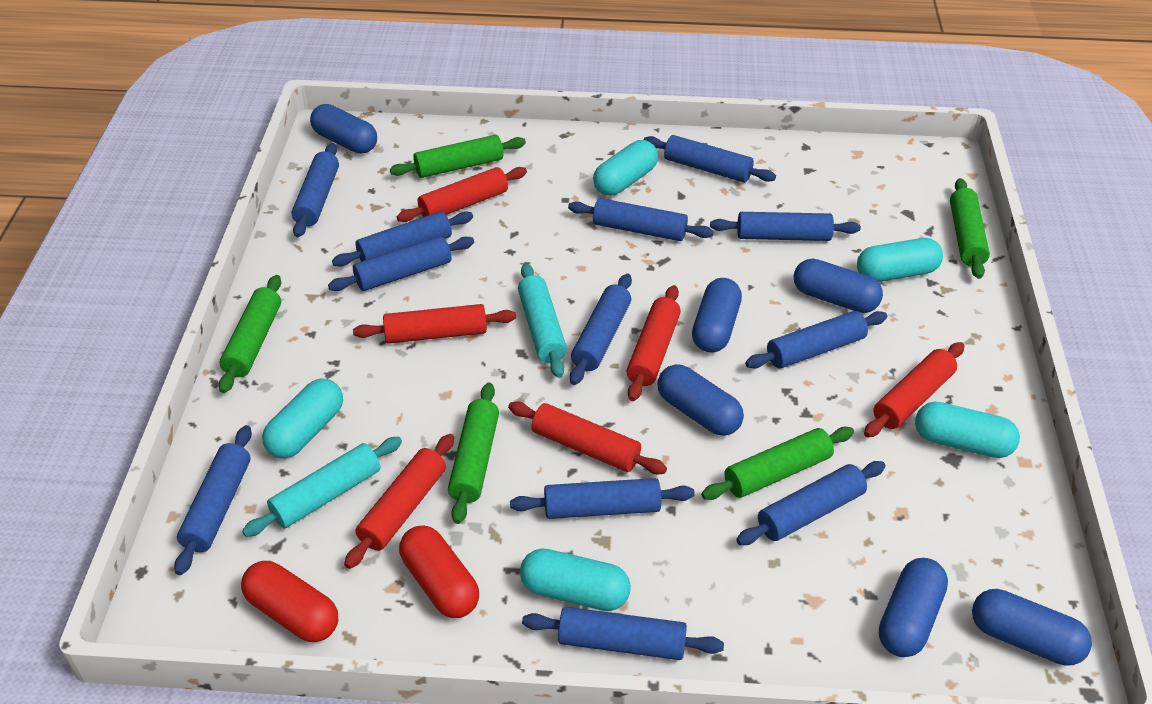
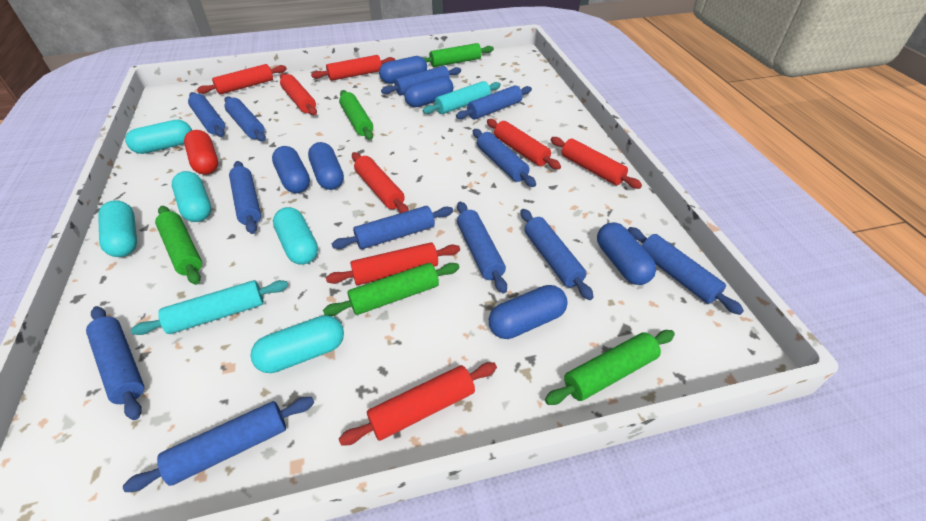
red capsule: 2 -> 1
red rolling pin: 6 -> 8

